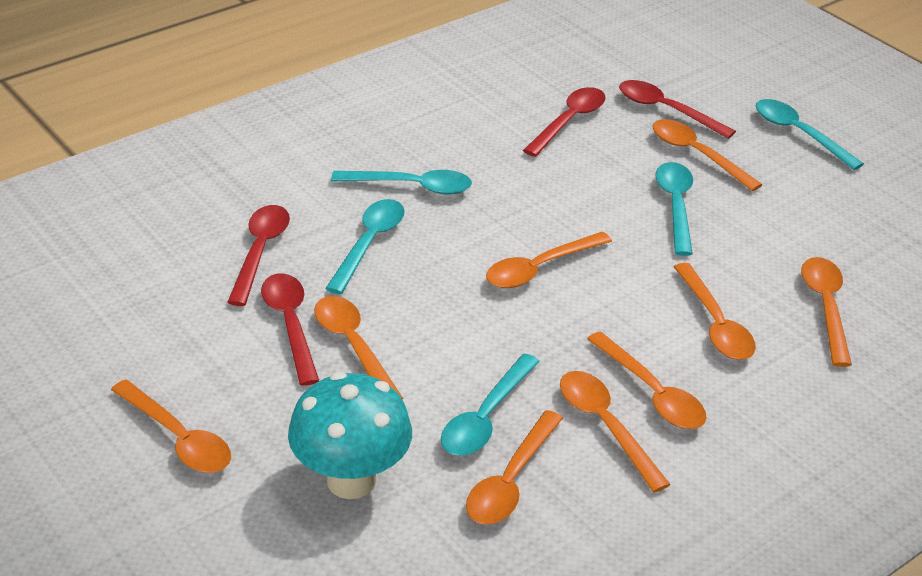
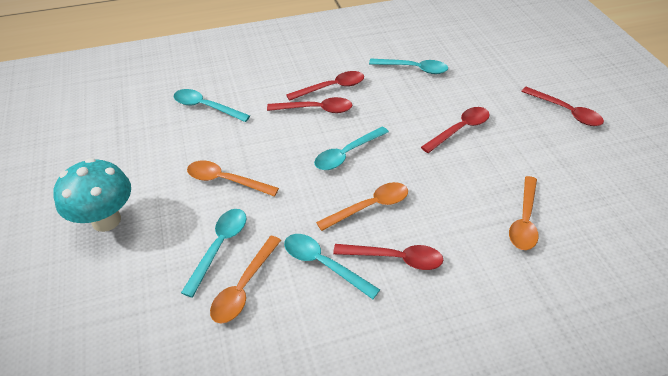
orange spoon: 9 -> 4
red spoon: 4 -> 5

